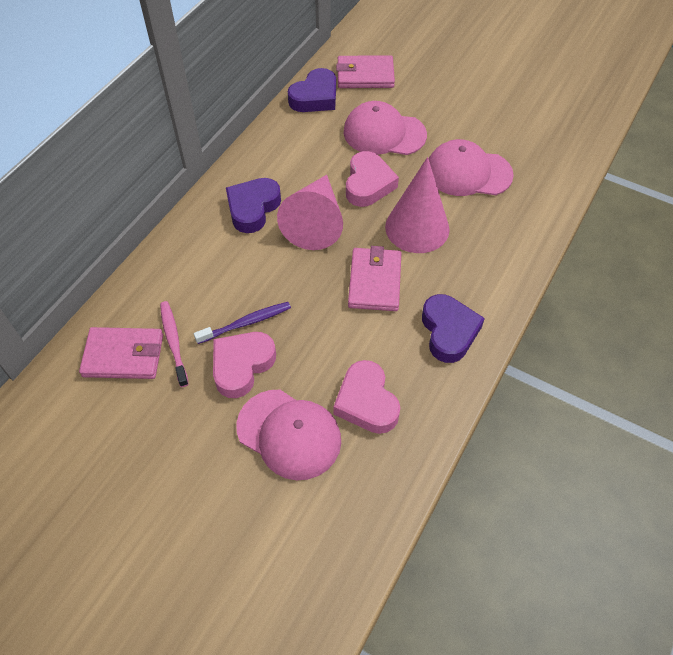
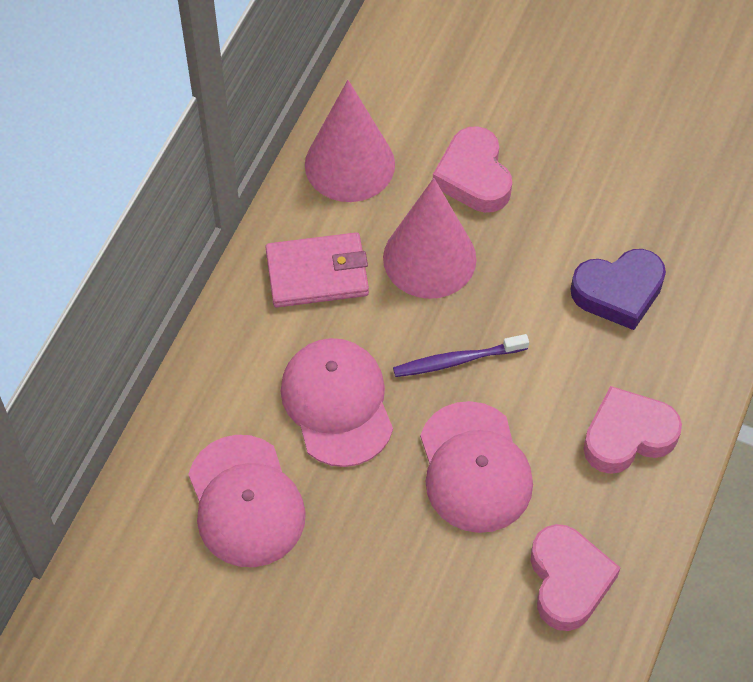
pink toothbrush: 1 -> 0
pink wallet: 3 -> 1
purple heart: 3 -> 1

